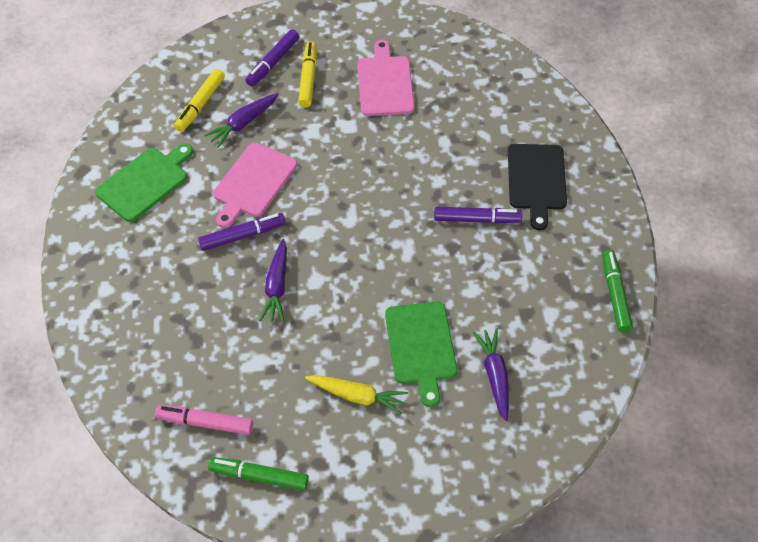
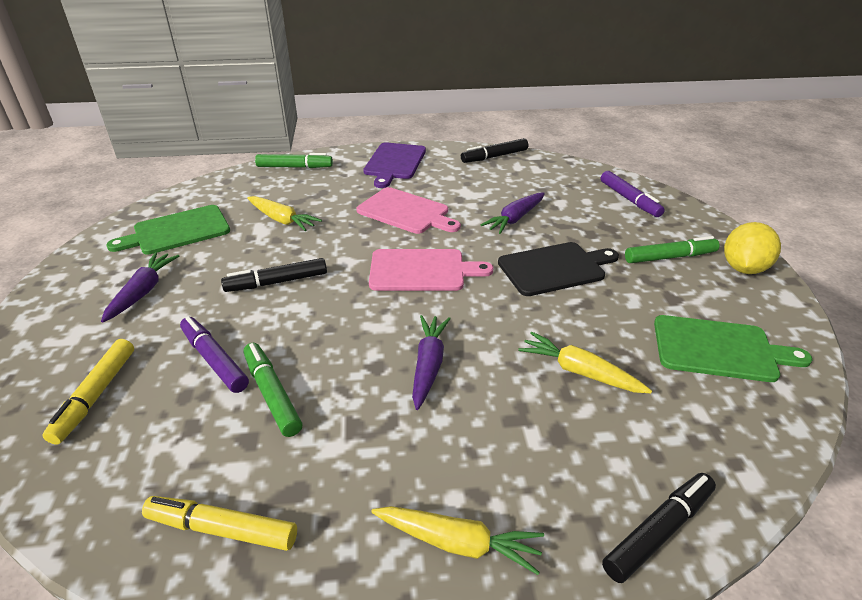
black marker: 0 -> 3
green marker: 2 -> 3
pink marker: 1 -> 0
purple cutting board: 0 -> 1
purple marker: 3 -> 2
yellow carrot: 1 -> 3
yellow lemon: 0 -> 1

